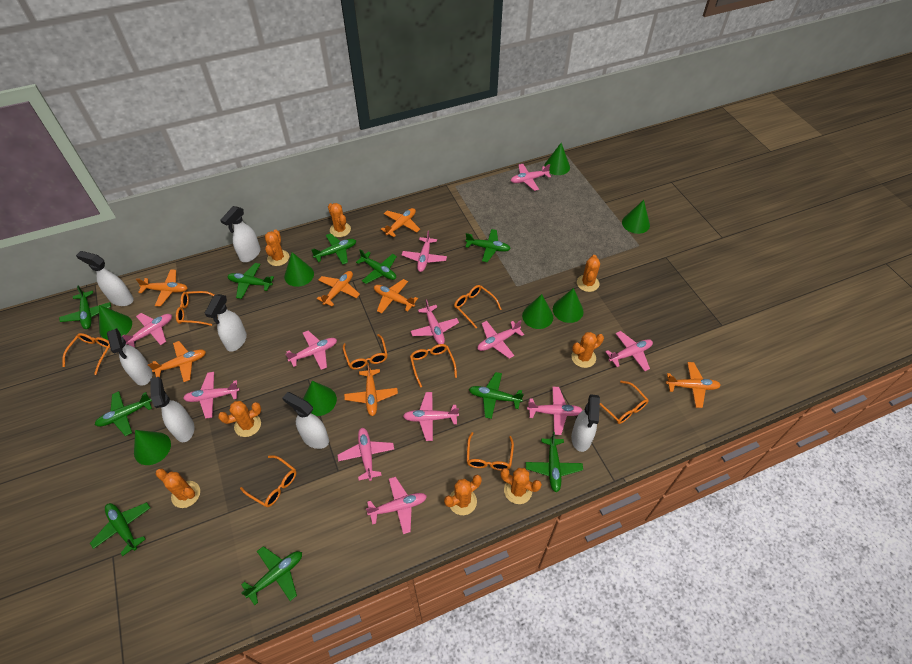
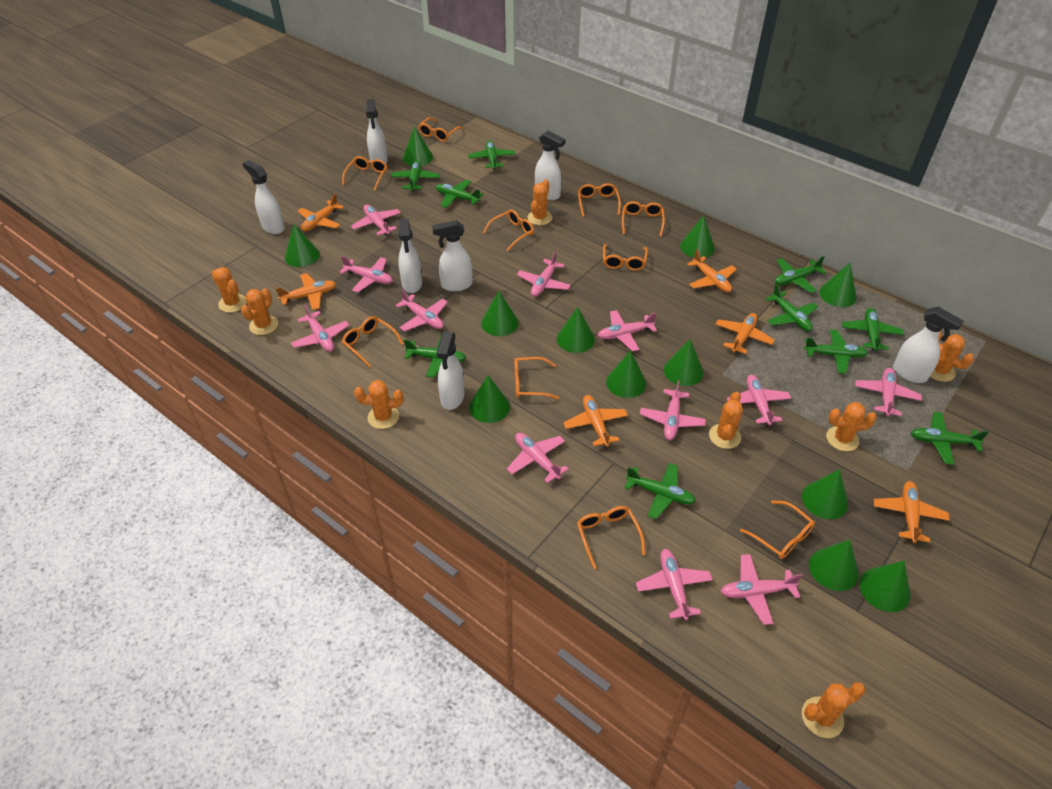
green cone: 8 -> 12
orange glasses: 8 -> 10
orange plane: 7 -> 6

